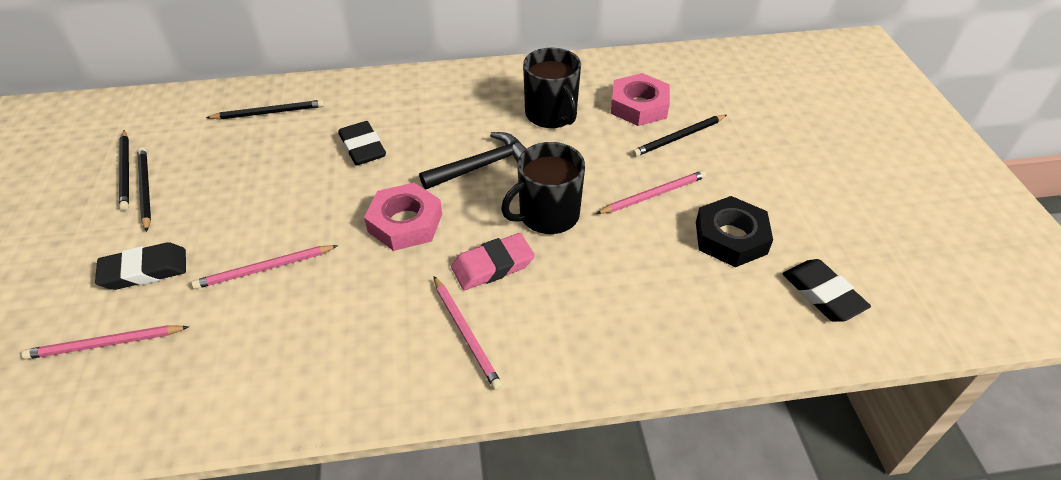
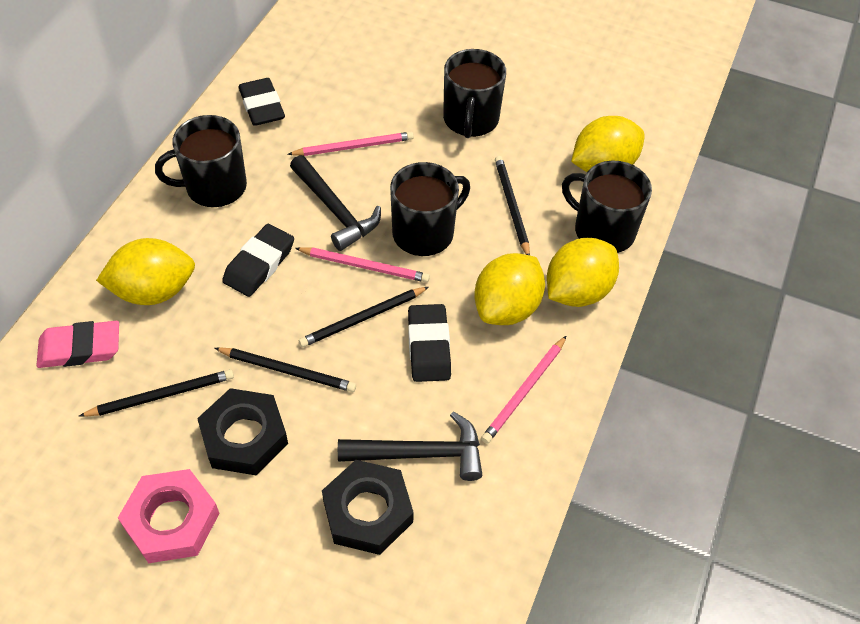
black hammer: 1 -> 2
black mug: 2 -> 4
black nut: 1 -> 2
pink nut: 2 -> 1
pink pencil: 4 -> 3
yellow lemon: 0 -> 4

